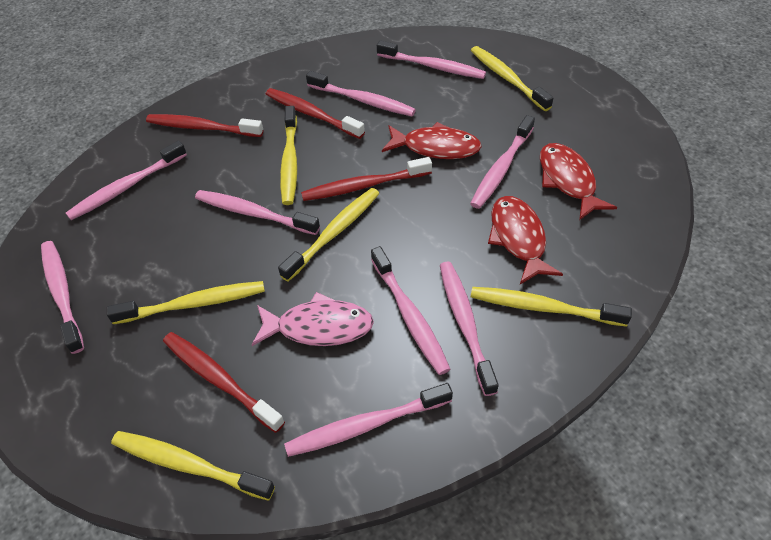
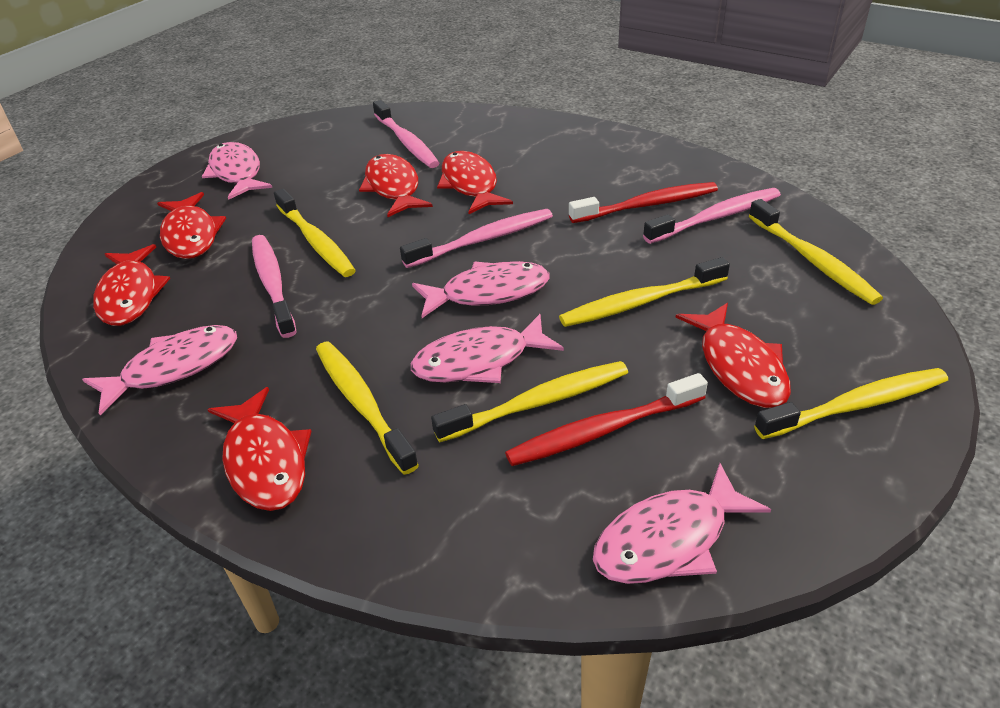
pink fish: 1 -> 5
pink toothbrush: 9 -> 4
red fish: 3 -> 6
red toothbrush: 4 -> 2

